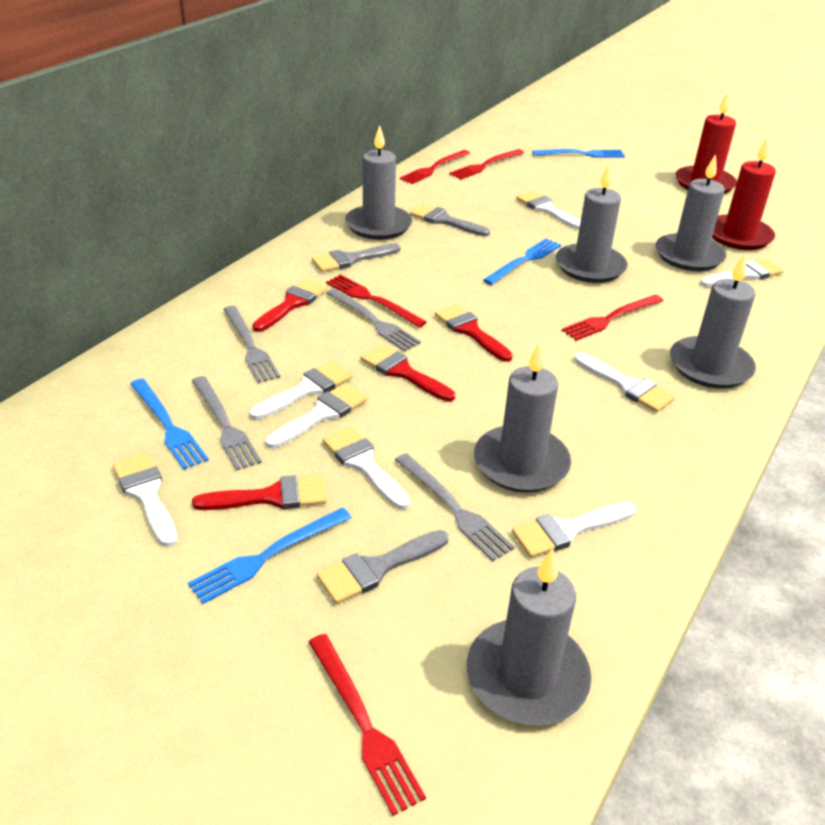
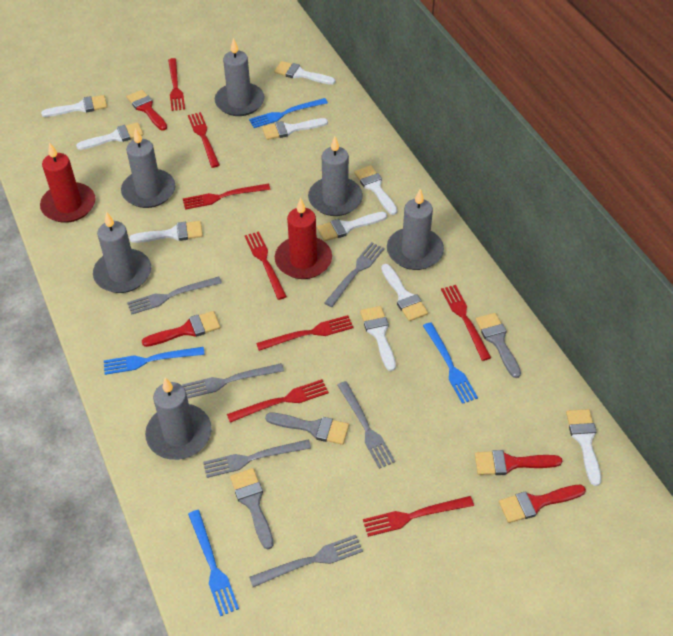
grey fork: 4 -> 6
red fork: 5 -> 8
white brush: 8 -> 10

